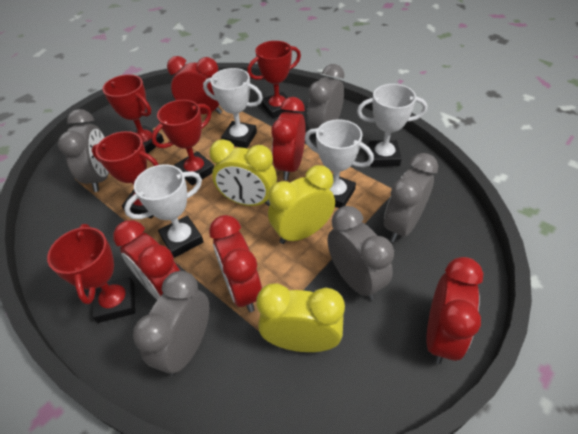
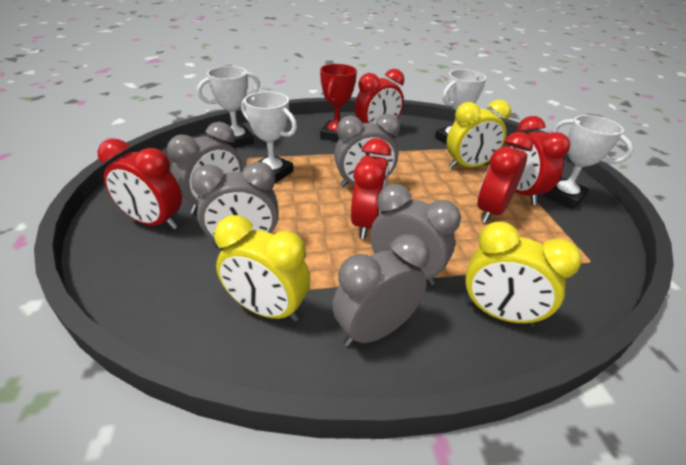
red trophy: 5 -> 1

